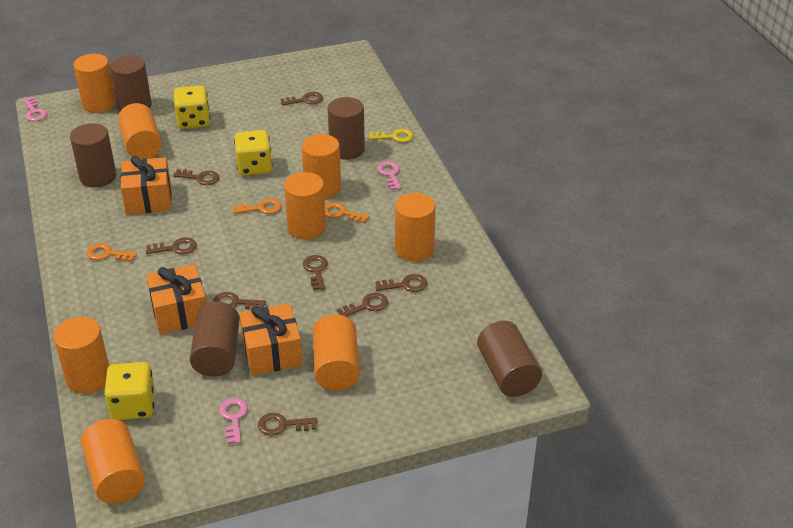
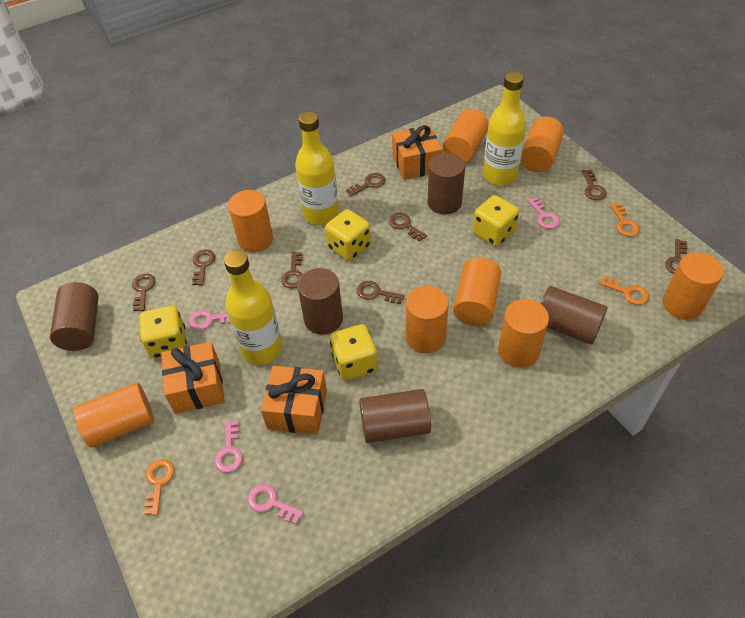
pink key: 3 -> 4
yellow bottle: 0 -> 3
yellow dice: 3 -> 4
yellow key: 1 -> 0

